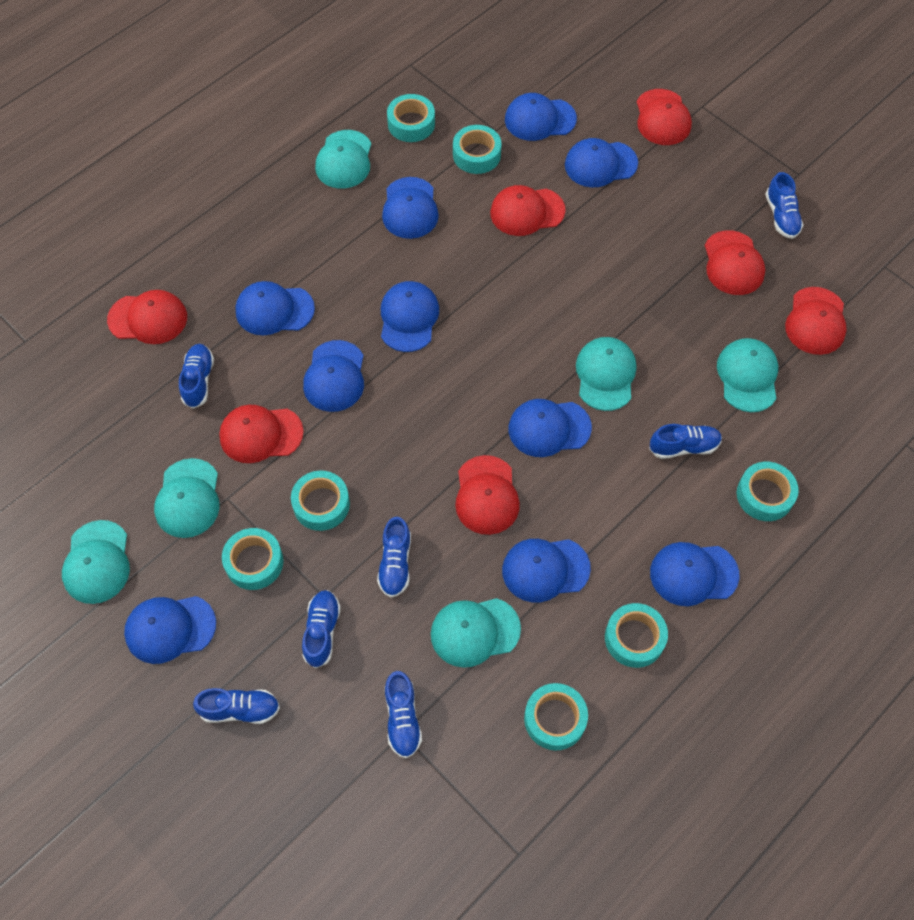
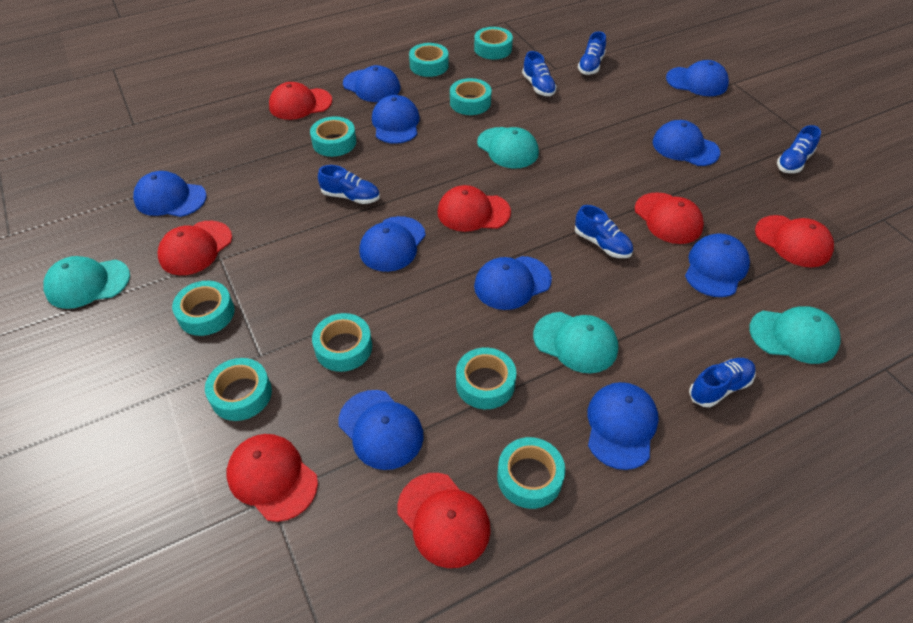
blue shoe: 7 -> 6
turquoise cap: 6 -> 4
turquoise tape: 7 -> 9

